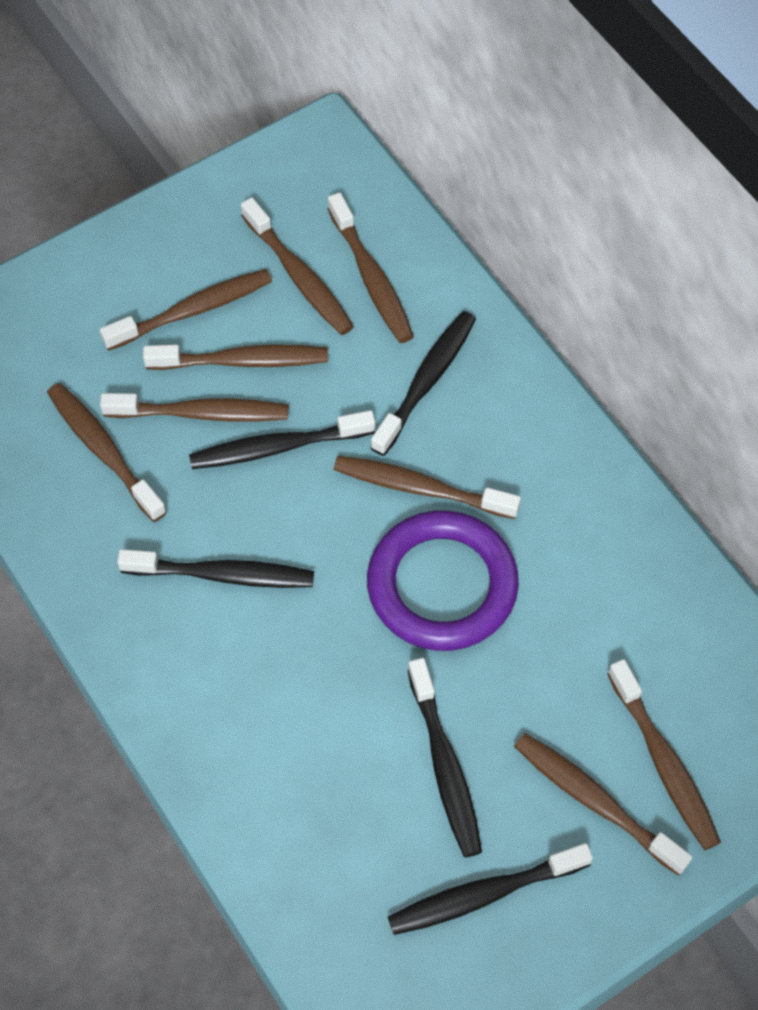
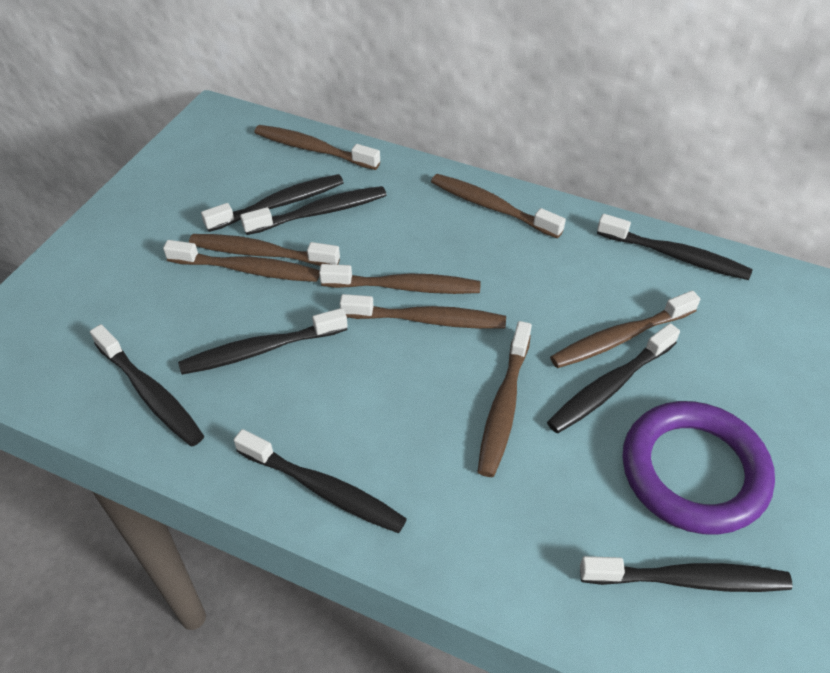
black toothbrush: 5 -> 8
brown toothbrush: 9 -> 8

